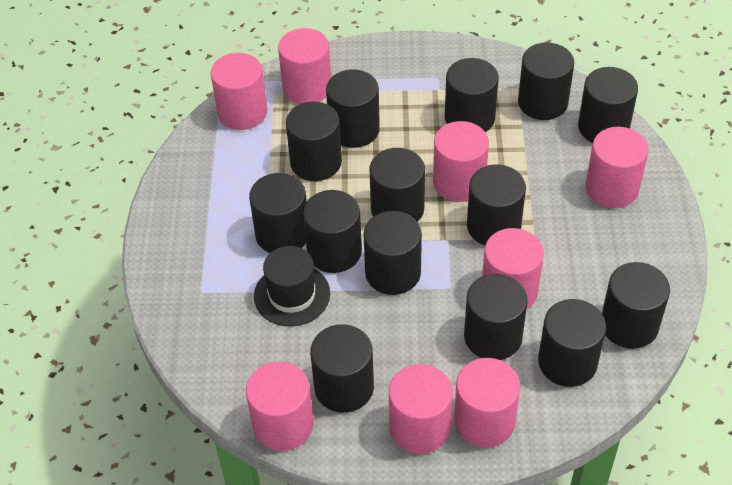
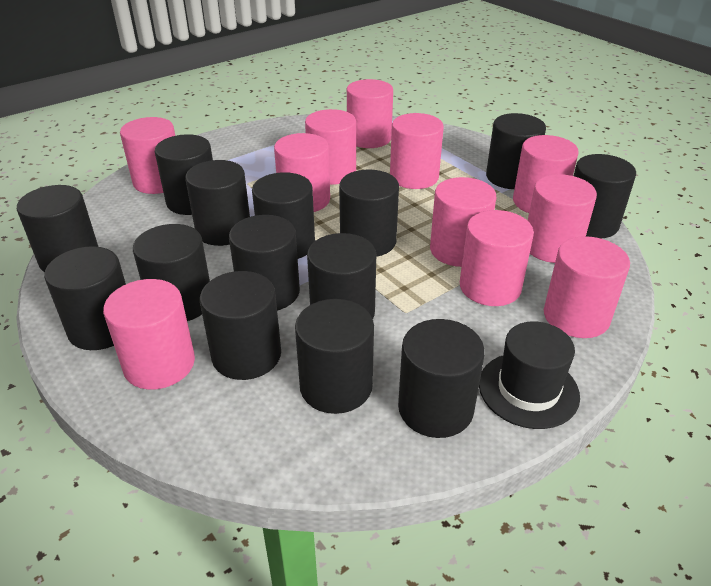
pink cylinder: 8 -> 11

